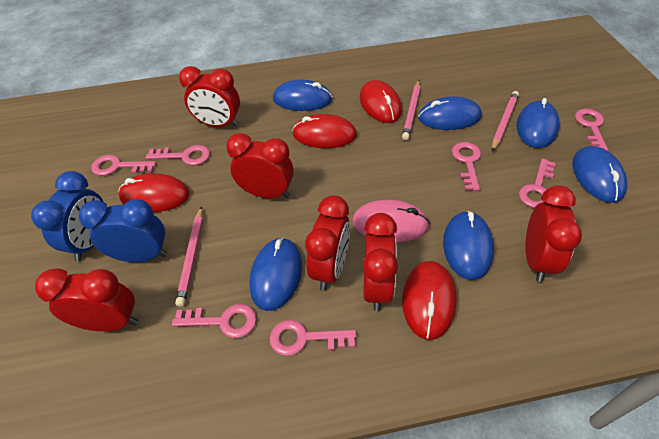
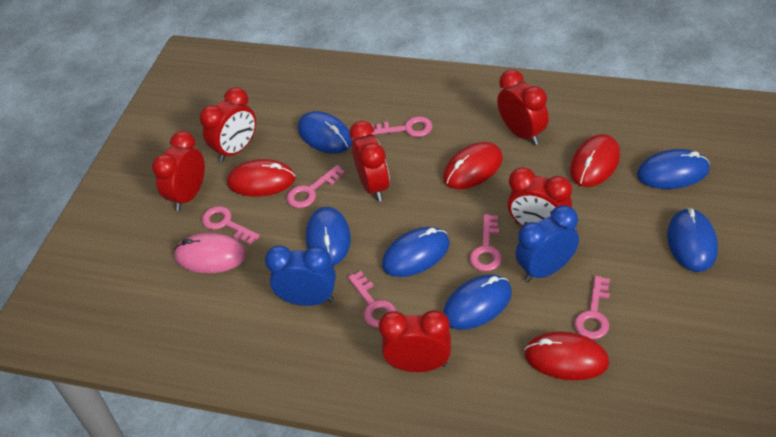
pink key: 7 -> 6
pink pencil: 3 -> 0

